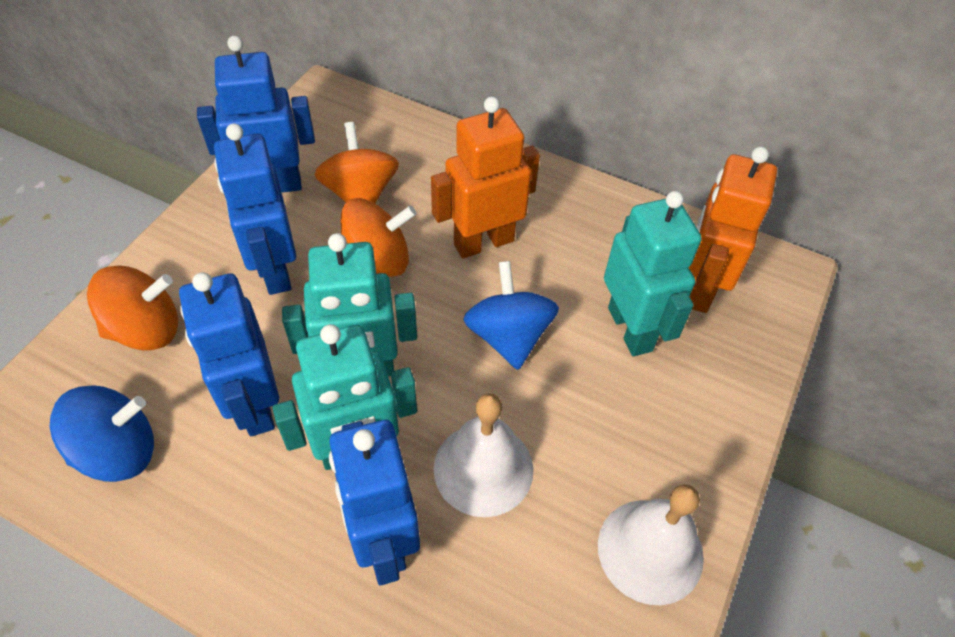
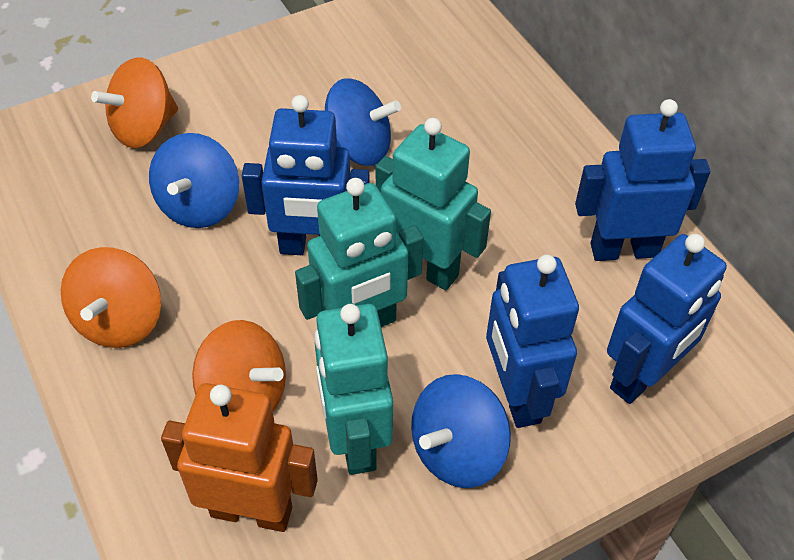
blue spinning top: 2 -> 3
orange robot: 2 -> 1
white bell: 2 -> 0

